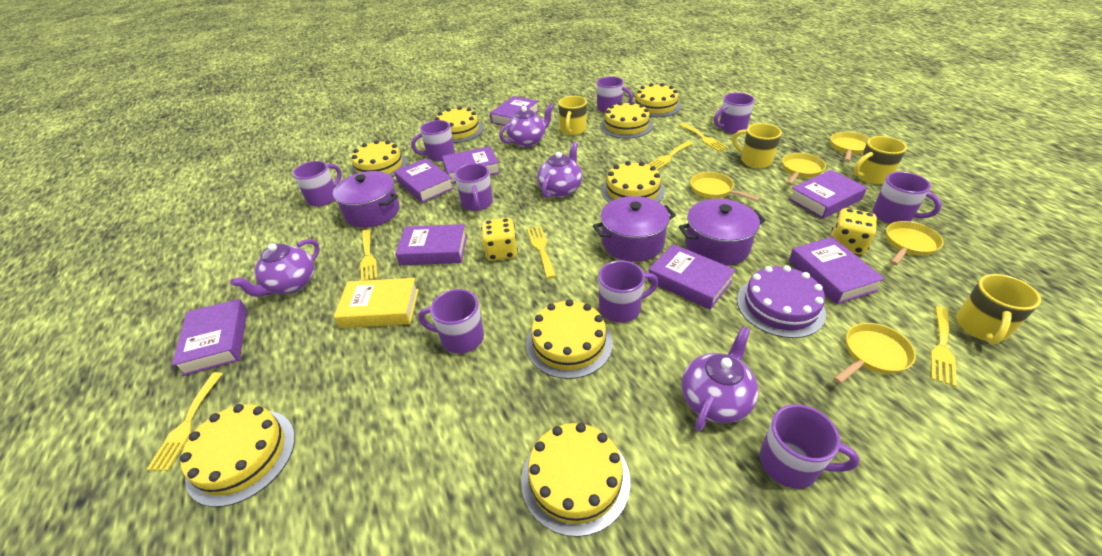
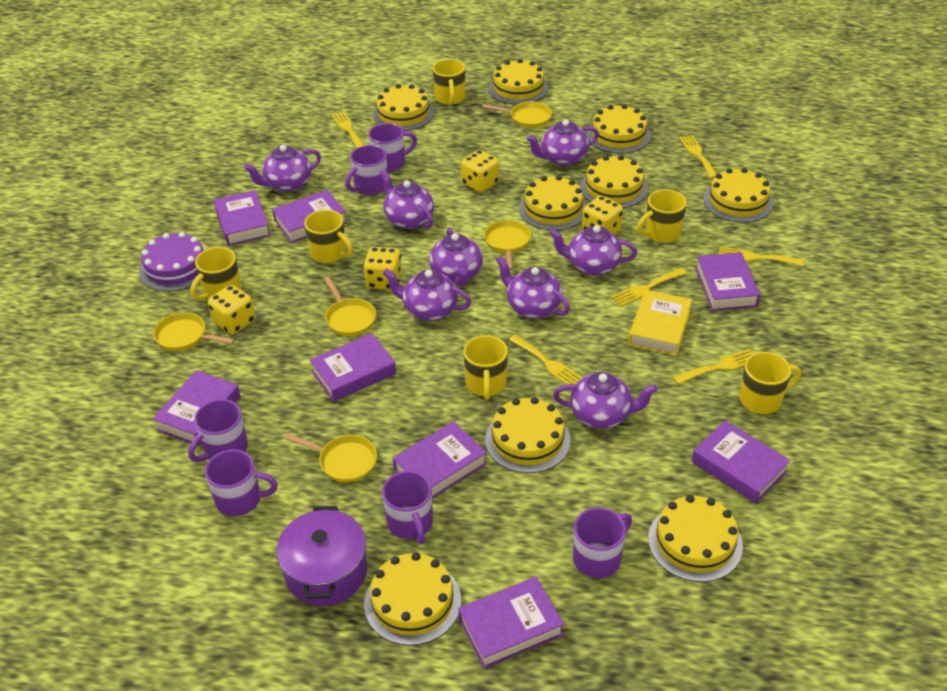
purple mug: 9 -> 6
purple pot: 3 -> 1
purple teapot: 4 -> 8
yellow cake: 8 -> 9
yellow dice: 2 -> 4
yellow mug: 4 -> 6

